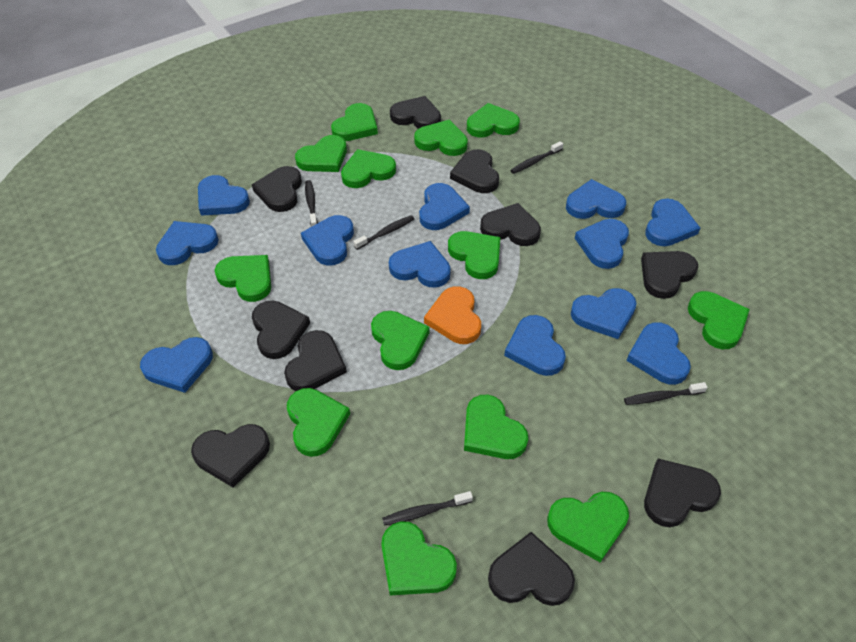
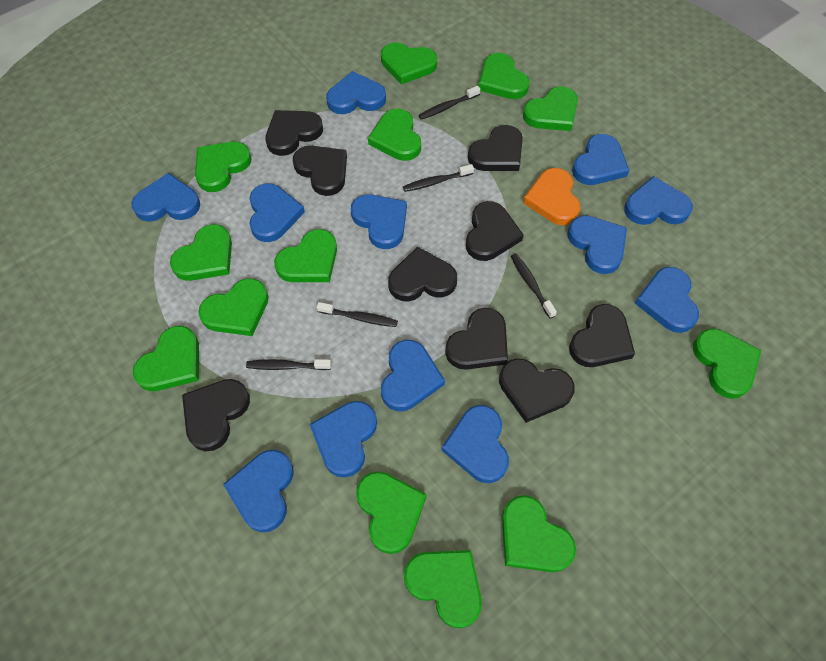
black heart: 10 -> 9

